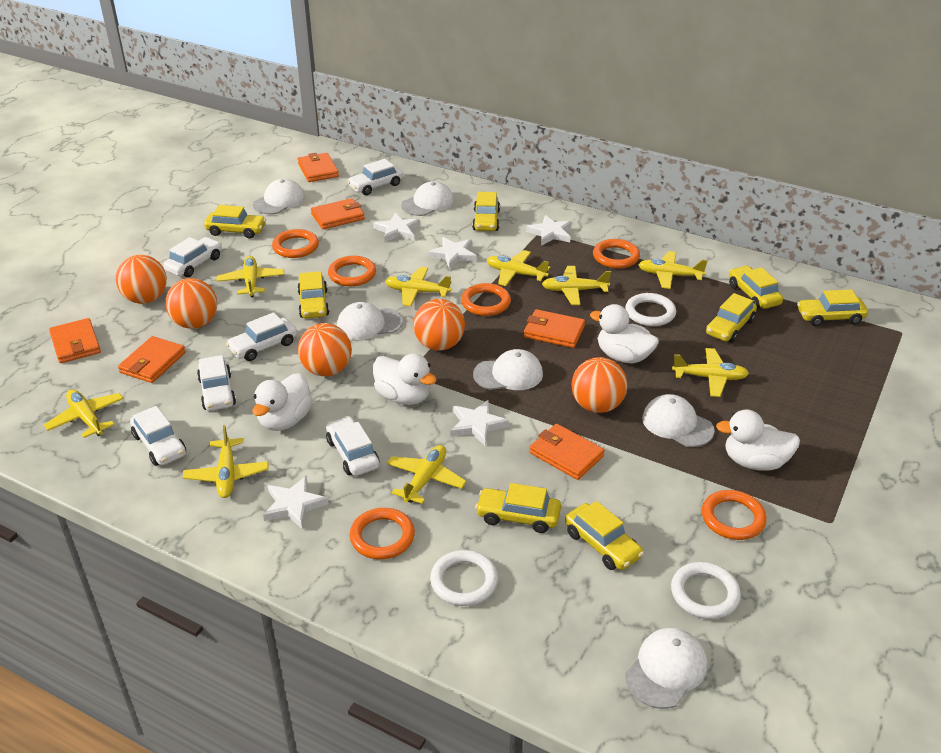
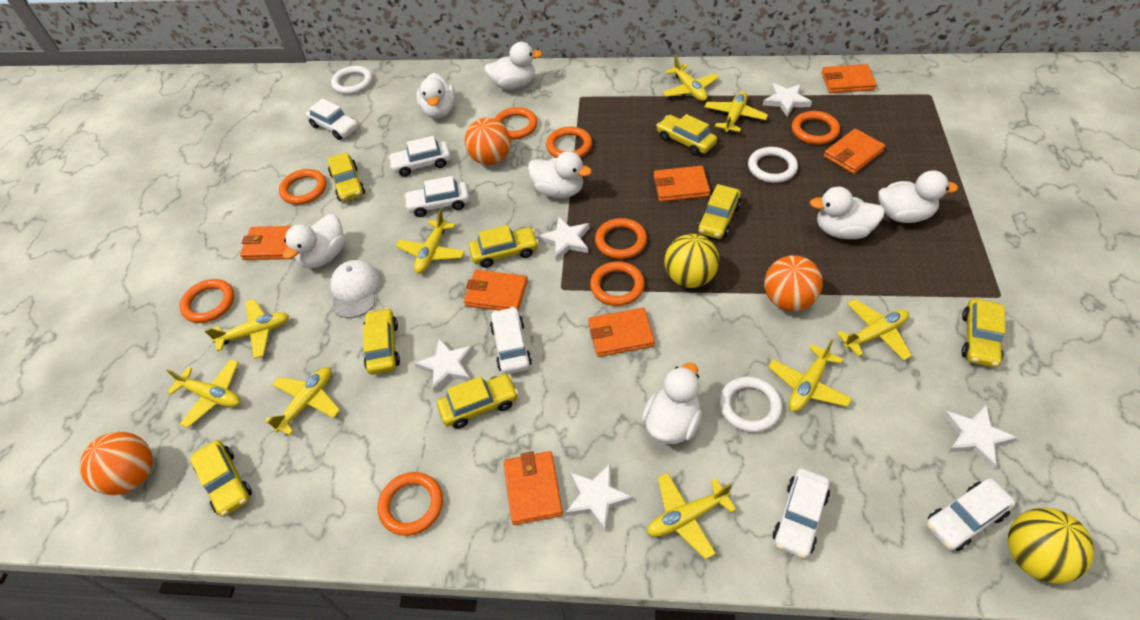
orange ball: 5 -> 3
orange ring: 6 -> 8
orange wallet: 6 -> 7
white cap: 6 -> 1
white duck: 4 -> 7
yellow ball: 0 -> 2

